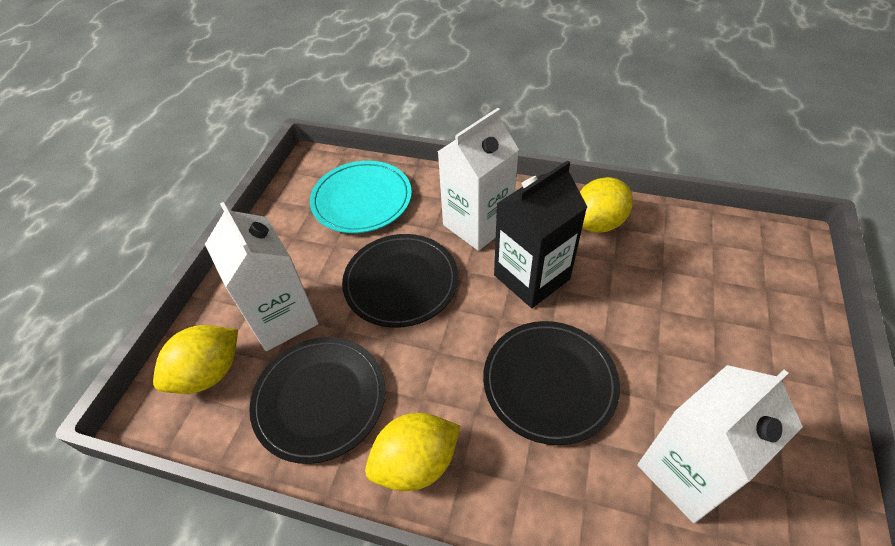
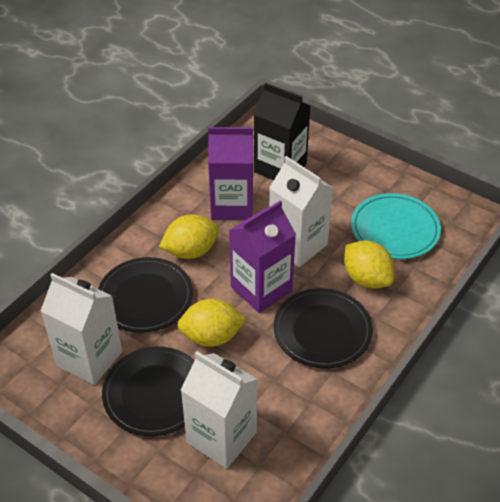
purple carton: 0 -> 2

